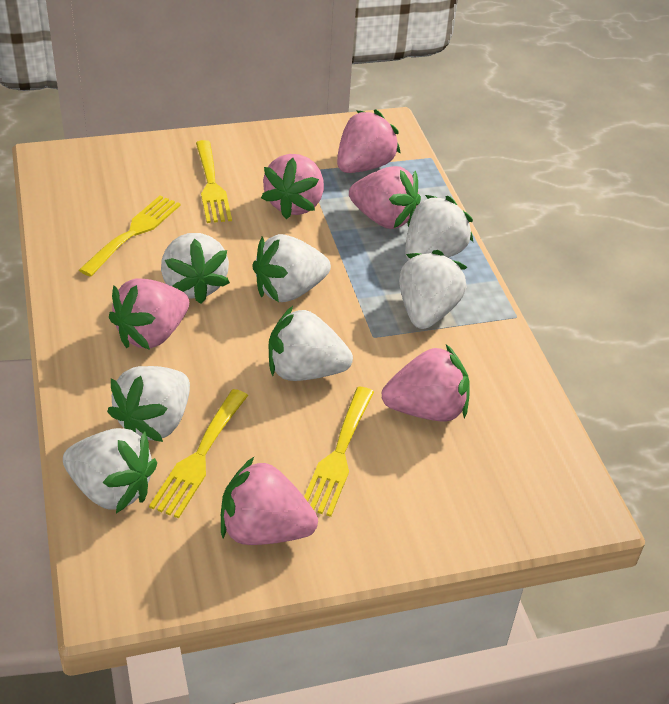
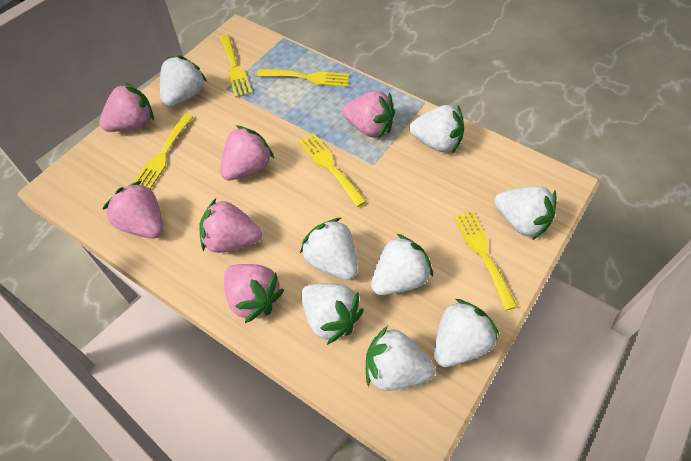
white strawberry: 7 -> 8
yellow fork: 4 -> 5

